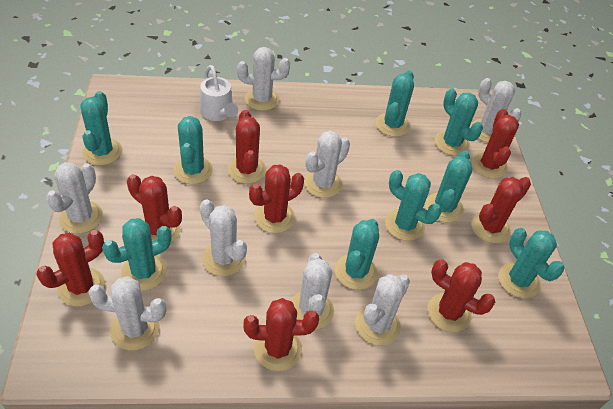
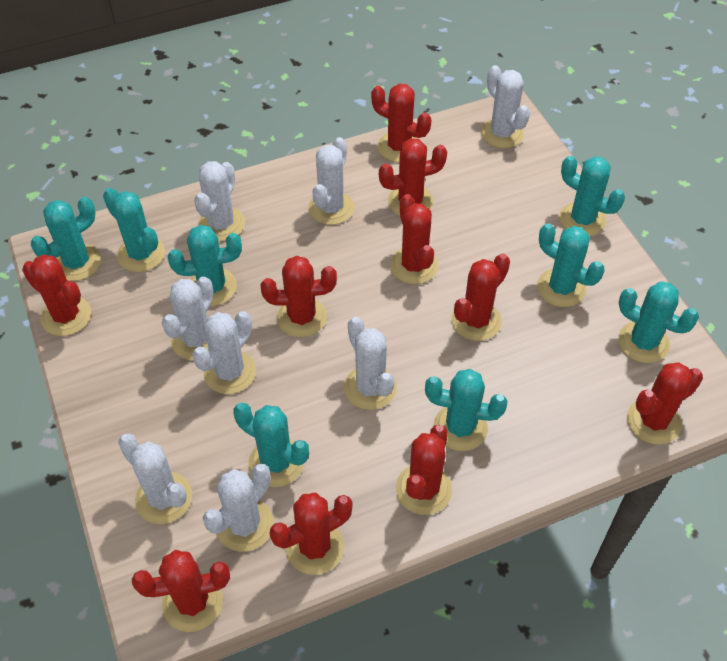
red cactus: 8 -> 10
turquoise cactus: 9 -> 8
white watering can: 1 -> 0

